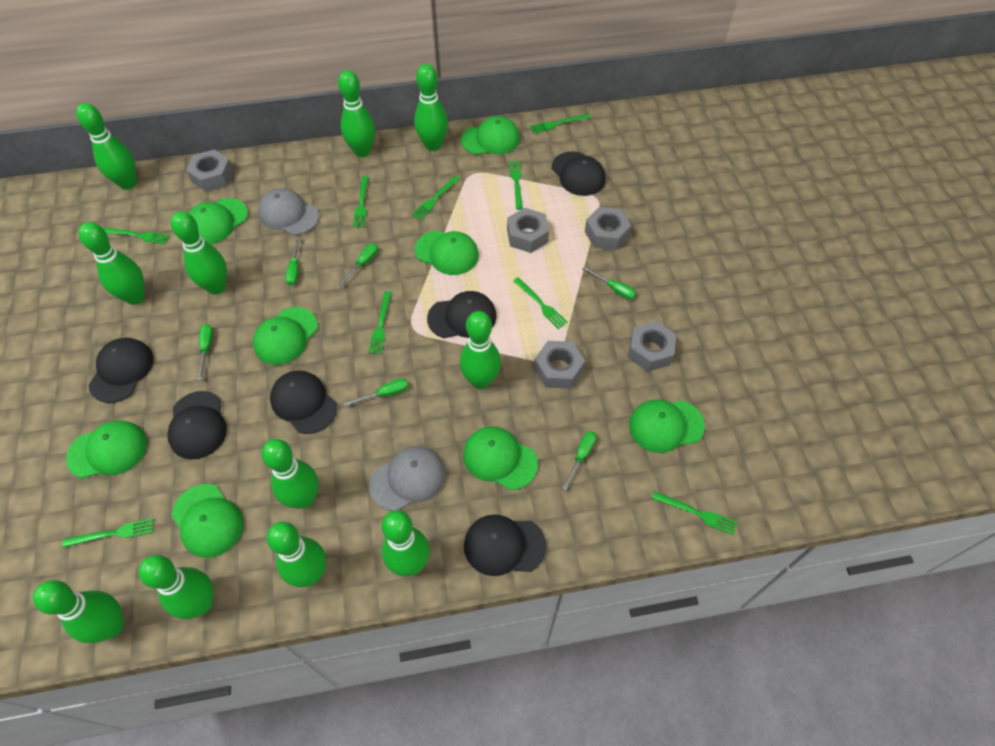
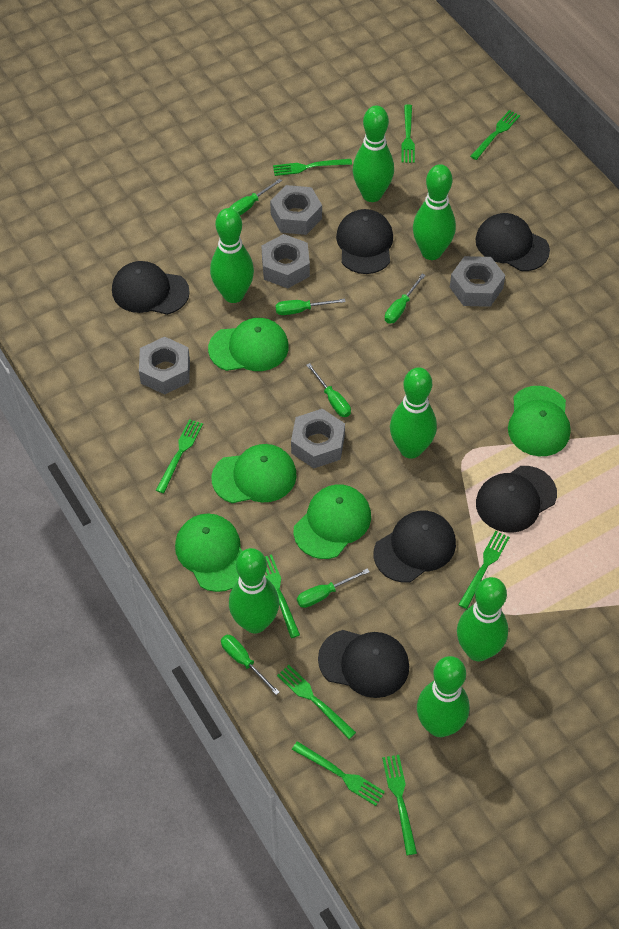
green bowling pin: 11 -> 7
green cap: 8 -> 5
grey cap: 2 -> 0

